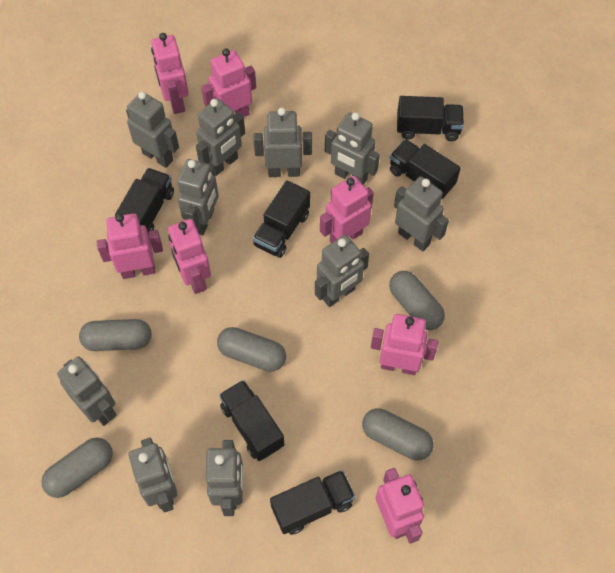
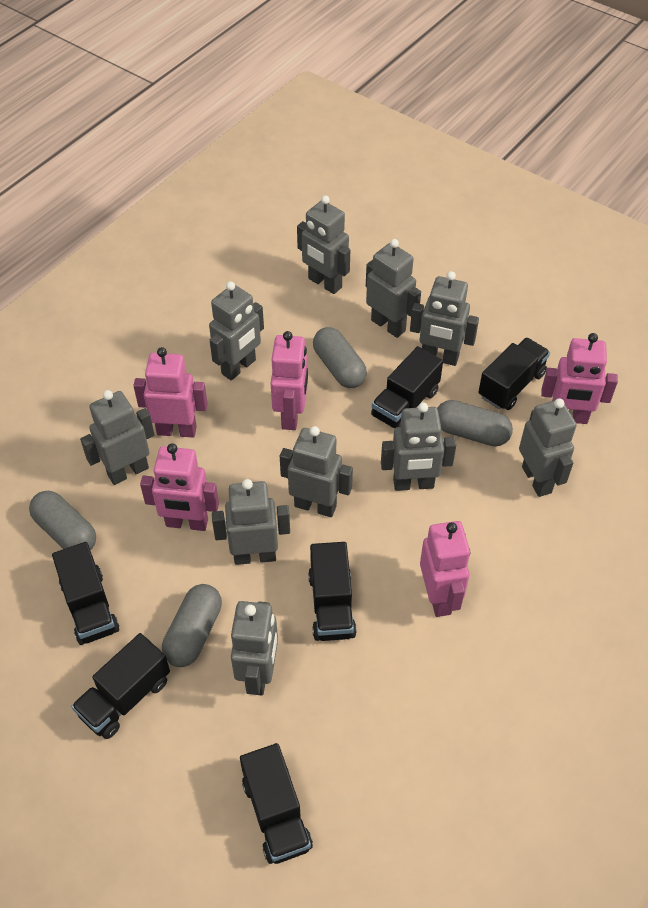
grey capsule: 5 -> 4
pink robot: 7 -> 5

